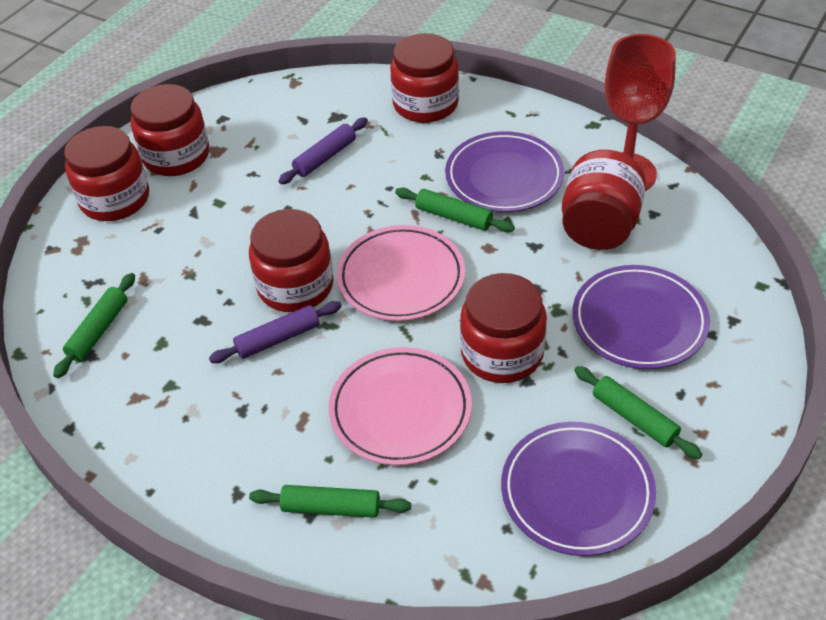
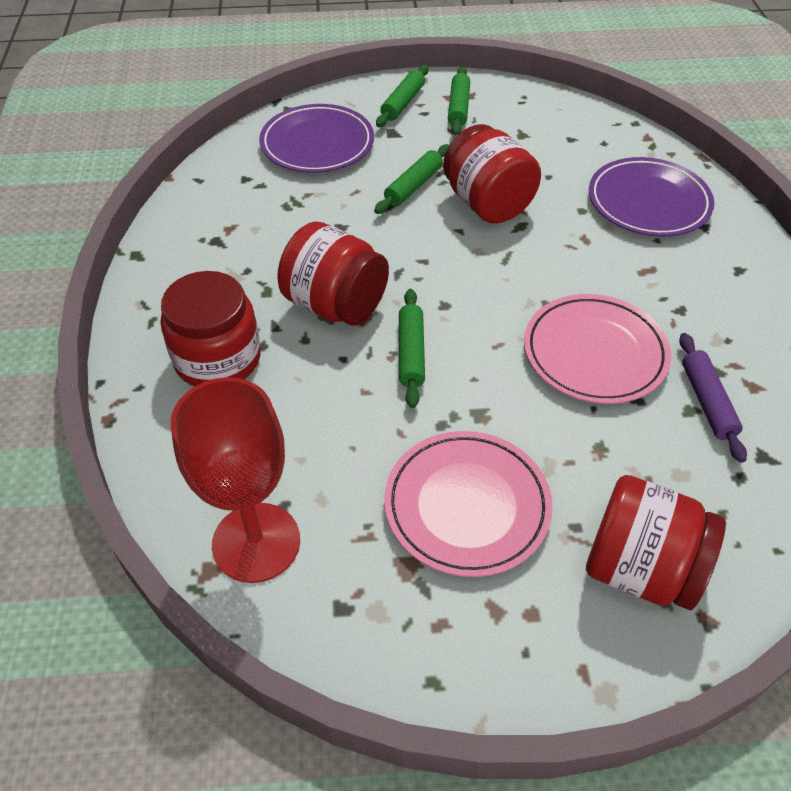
purple plate: 3 -> 2
purple rolling pin: 2 -> 1
red jar: 6 -> 4

